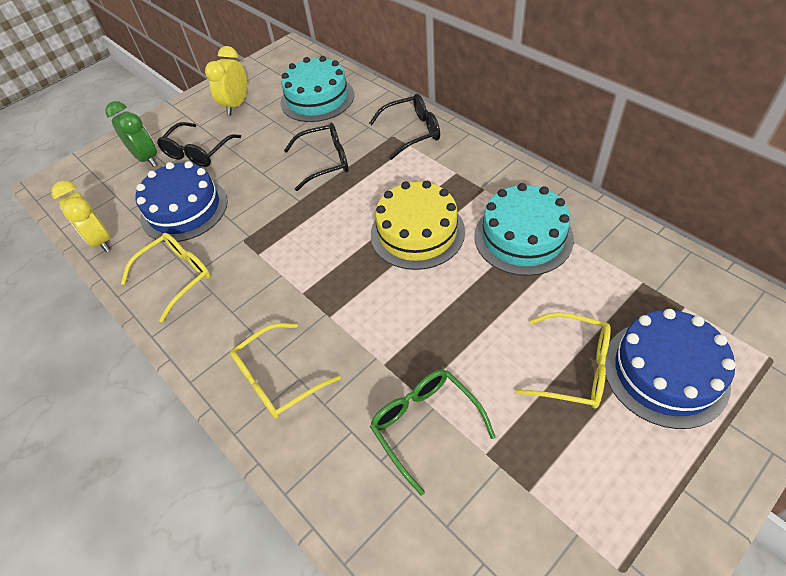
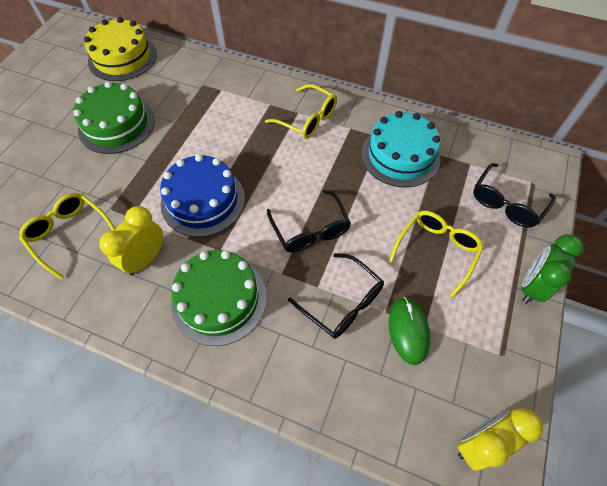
blue cake: 2 -> 1
green cake: 0 -> 2
green glasses: 1 -> 0
green mouse: 0 -> 1
turquoise cake: 2 -> 1

